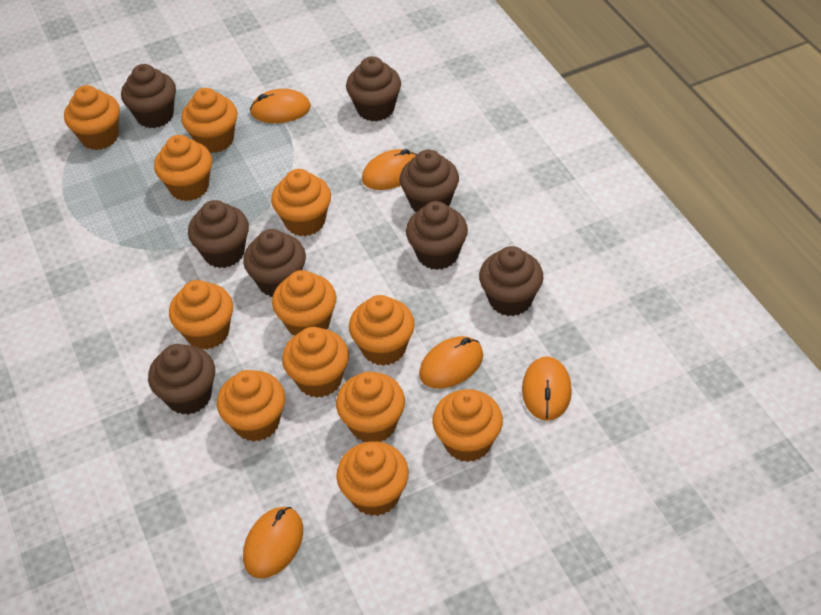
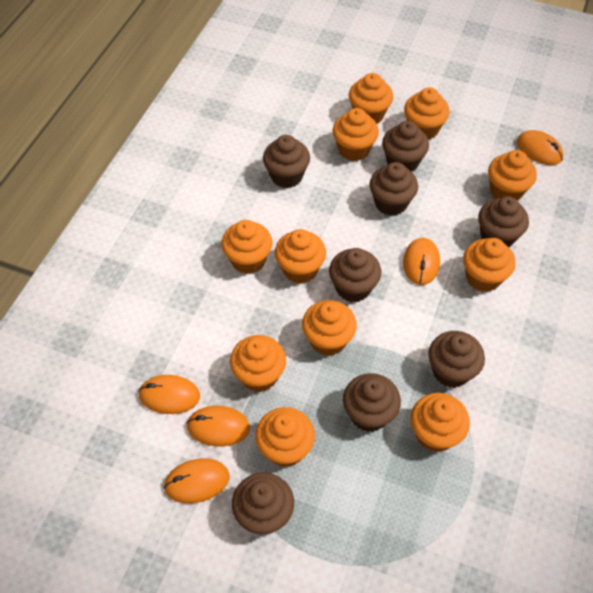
orange cupcake: 12 -> 11

